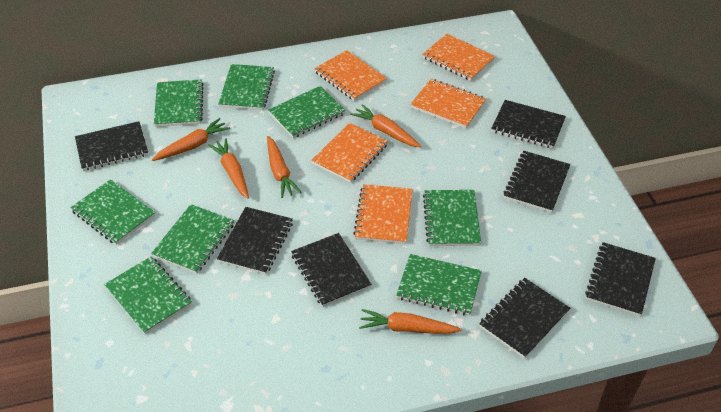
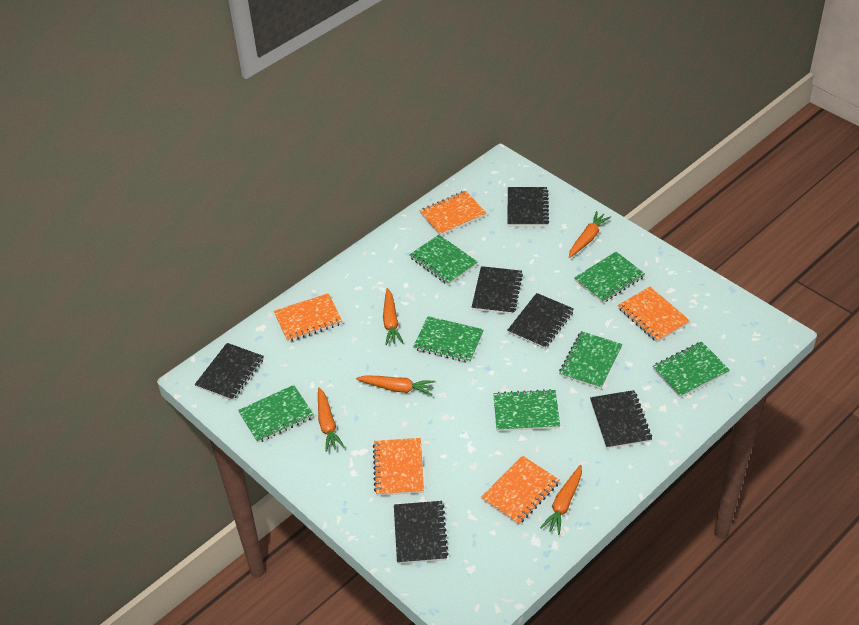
black notebook: 7 -> 6
green notebook: 8 -> 7

